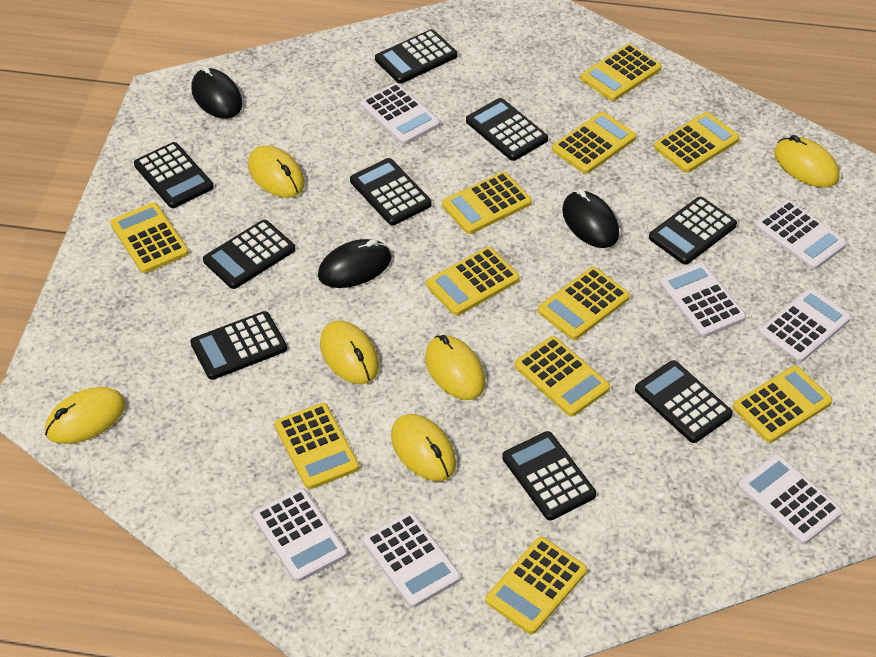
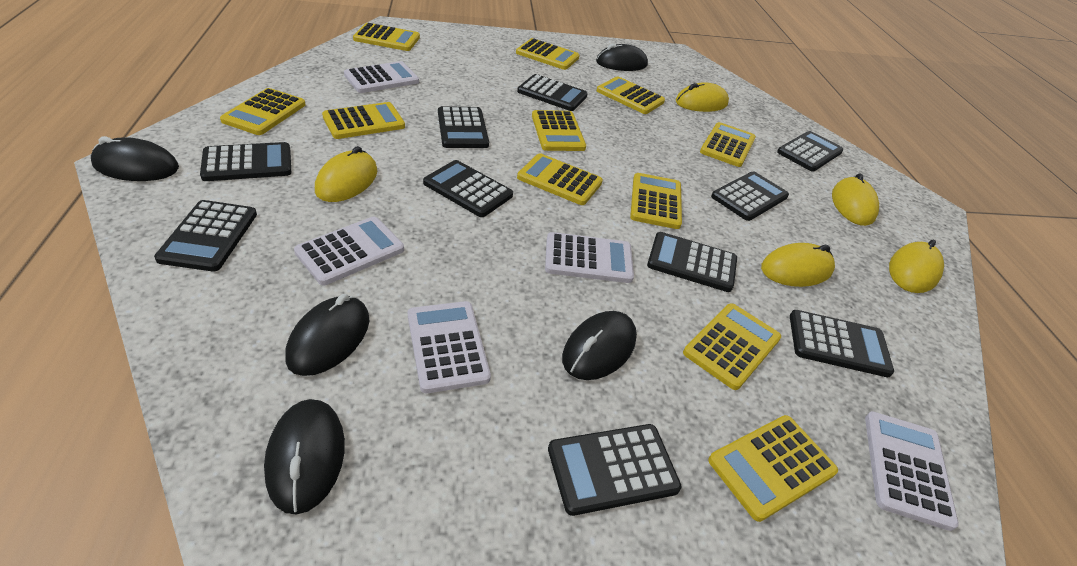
black calculator: 9 -> 10
black mouse: 3 -> 5
white calculator: 7 -> 5
yellow mouse: 6 -> 5

